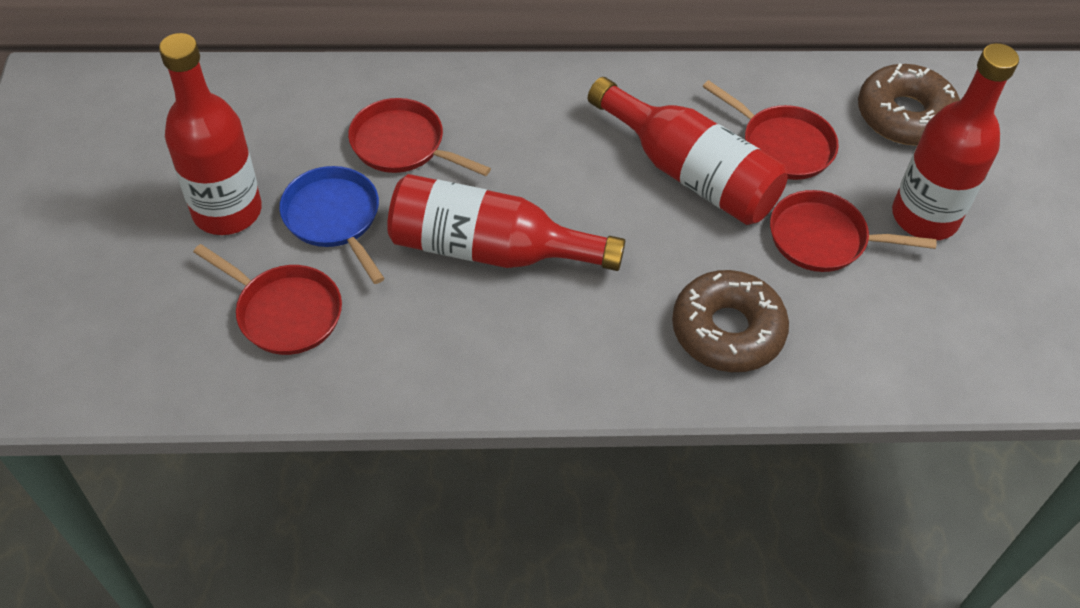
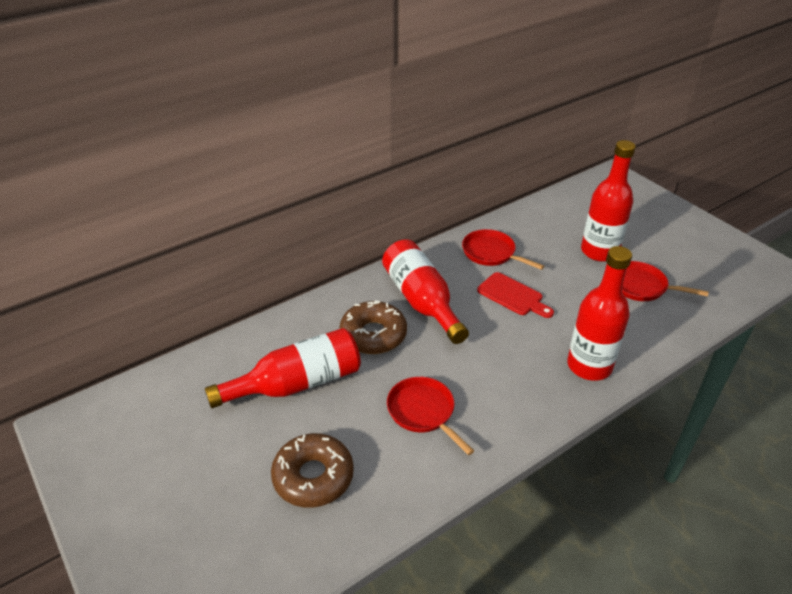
blue pan: 1 -> 0
red cutting board: 0 -> 1
red pan: 4 -> 3

